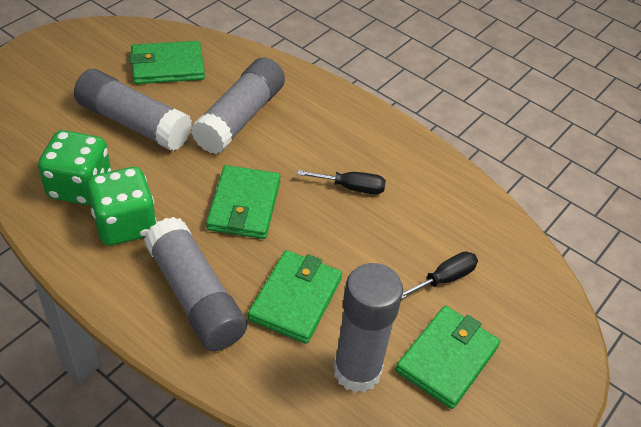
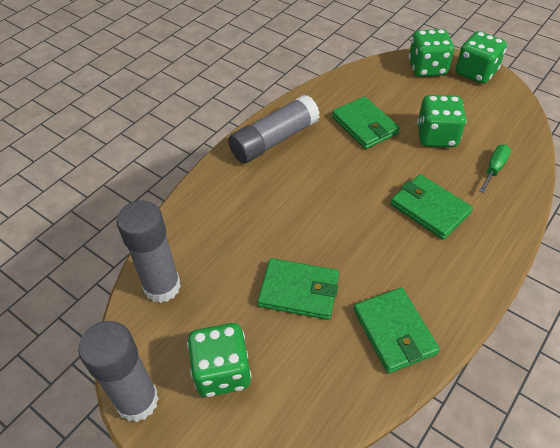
black screwdriver: 2 -> 0
green dice: 2 -> 4
green screwdriver: 0 -> 1
grey glue stick: 4 -> 3

